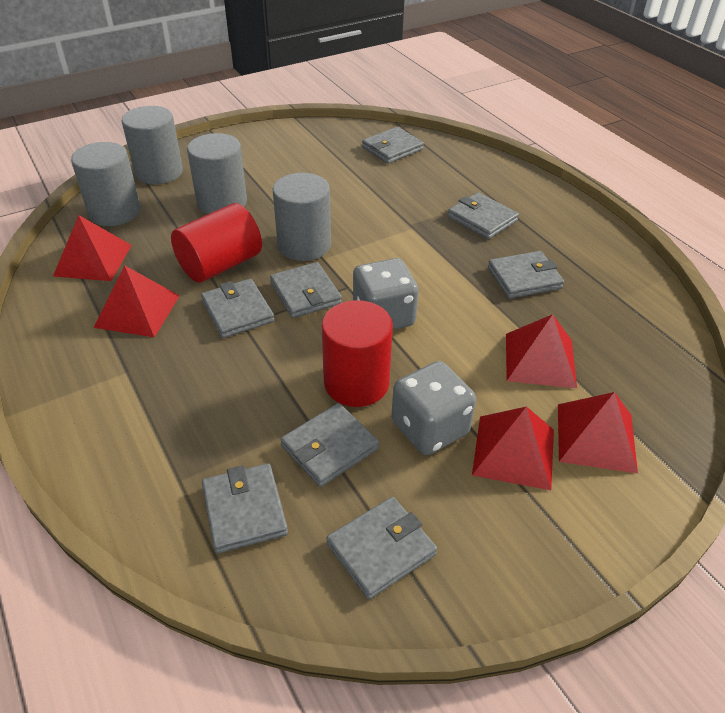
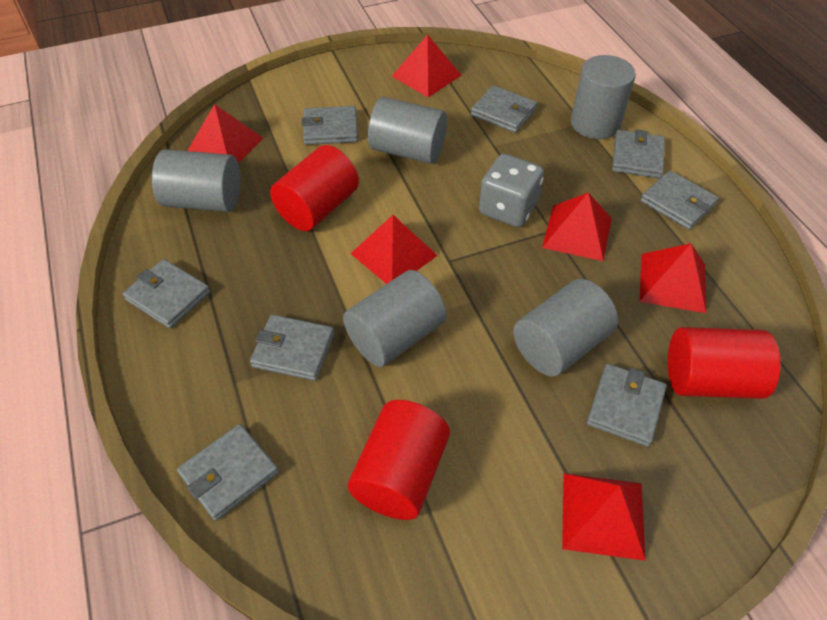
grey cylinder: 4 -> 5
grey dice: 2 -> 1
red cylinder: 2 -> 3
red pyramid: 5 -> 6

